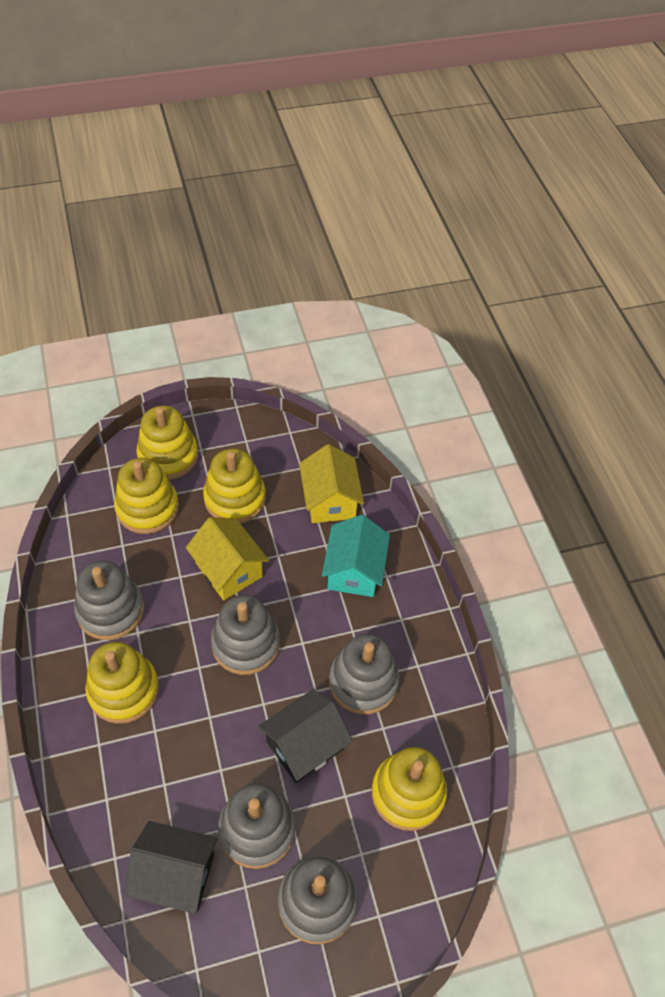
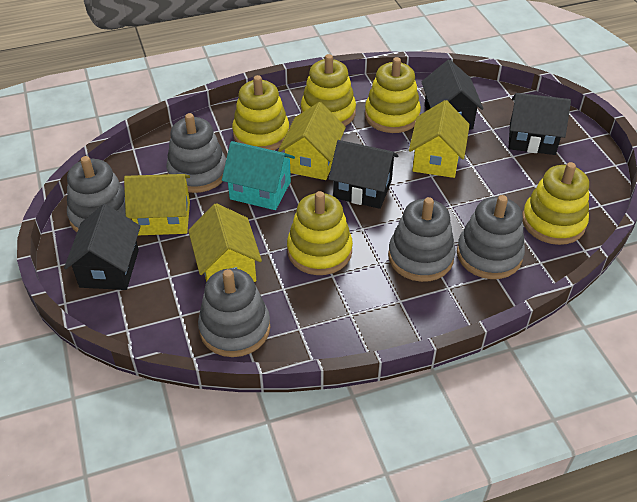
black house: 2 -> 4
yellow house: 2 -> 4

